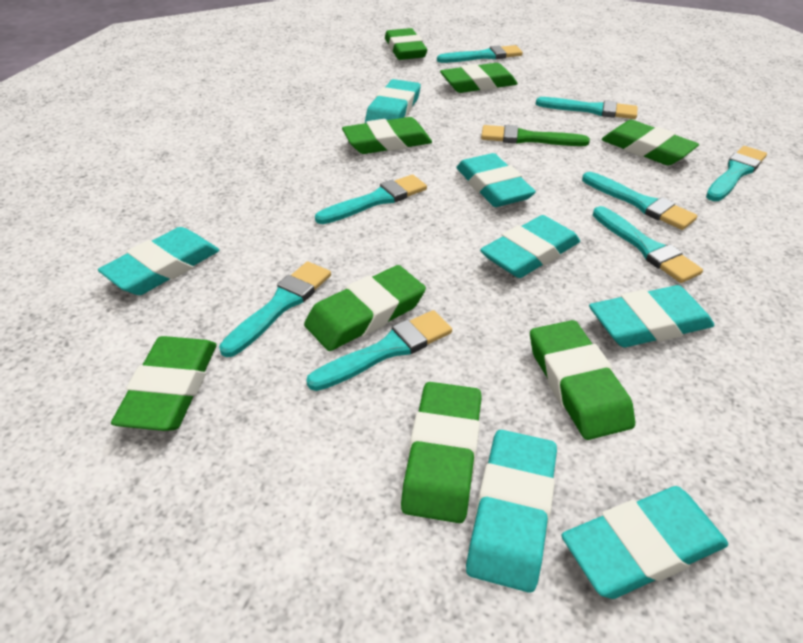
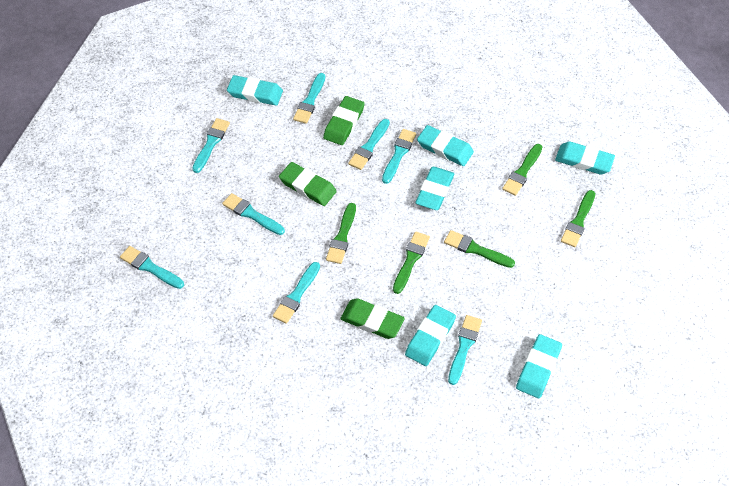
green brush: 1 -> 5
green eraser: 8 -> 3
turquoise eraser: 7 -> 6

